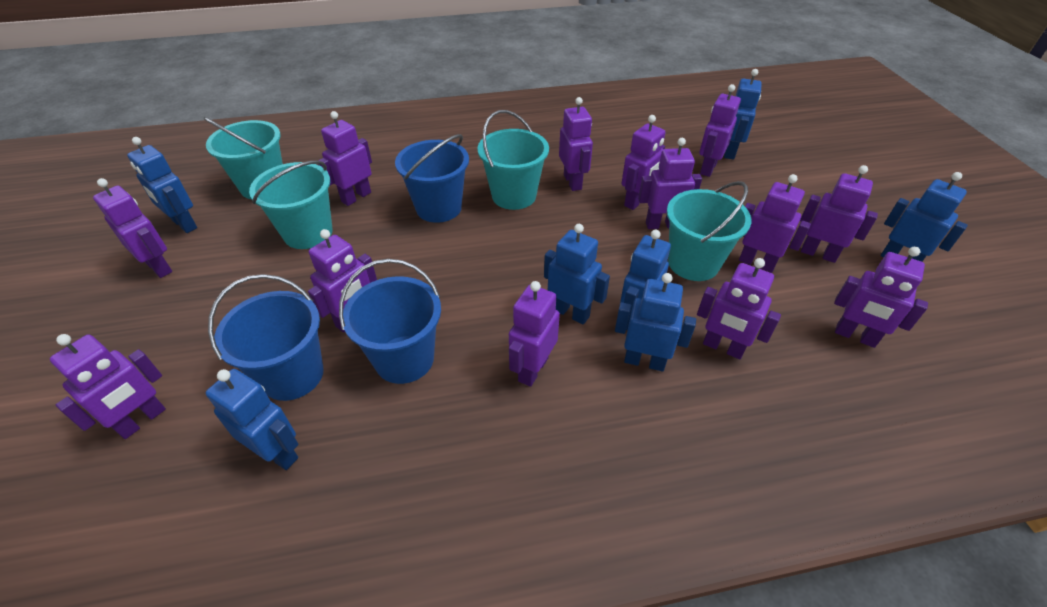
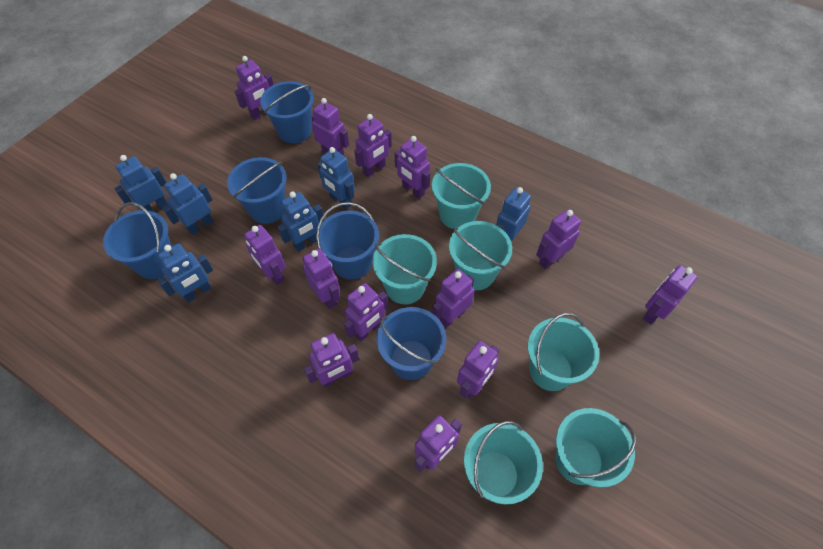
blue bucket: 3 -> 5
blue robot: 7 -> 6
turquoise bucket: 4 -> 6

